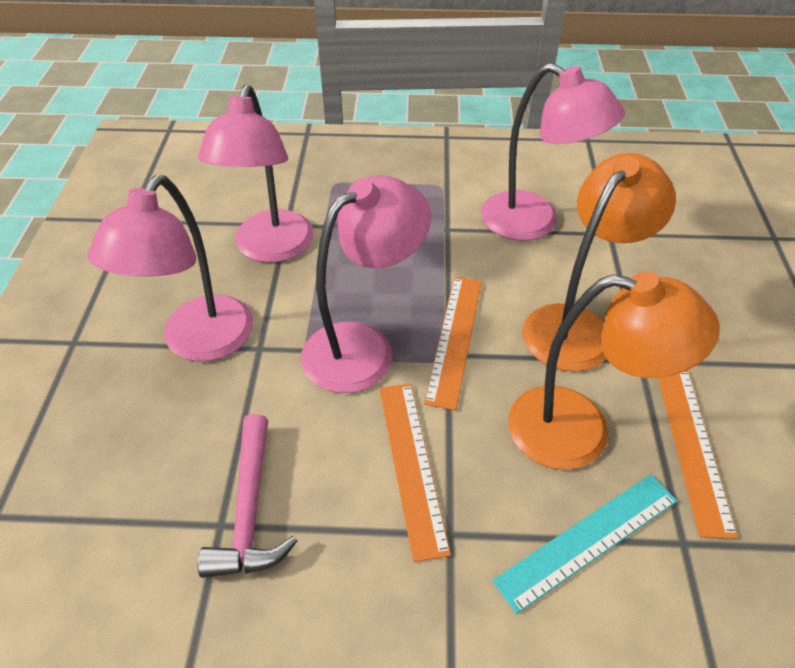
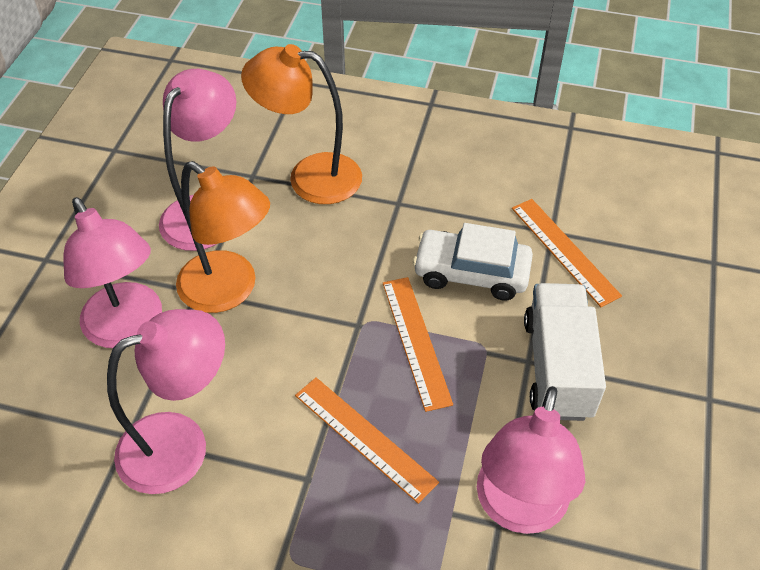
pink hammer: 1 -> 0
turquoise ruler: 1 -> 0
white car: 0 -> 1
white truck: 0 -> 1

